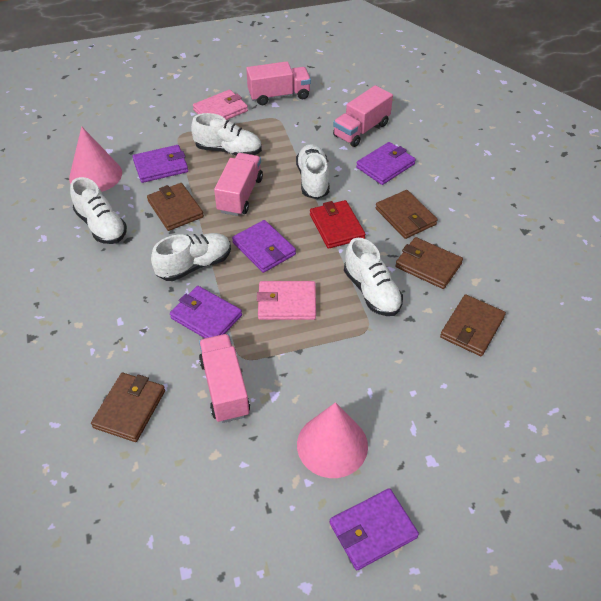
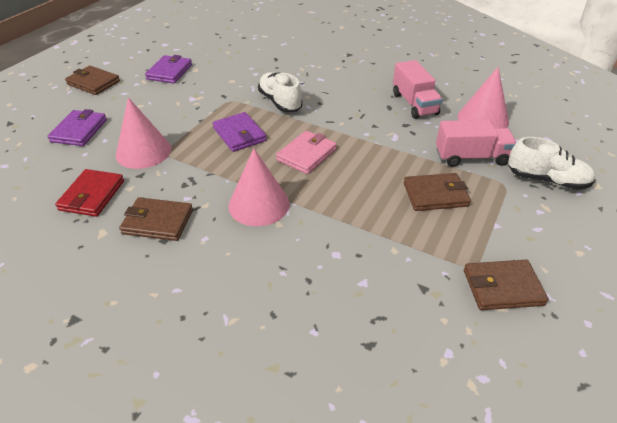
brown wallet: 5 -> 4
pink cone: 2 -> 3
pink truck: 4 -> 2
pink wallet: 2 -> 1
purple wallet: 5 -> 3
white shoe: 5 -> 2

